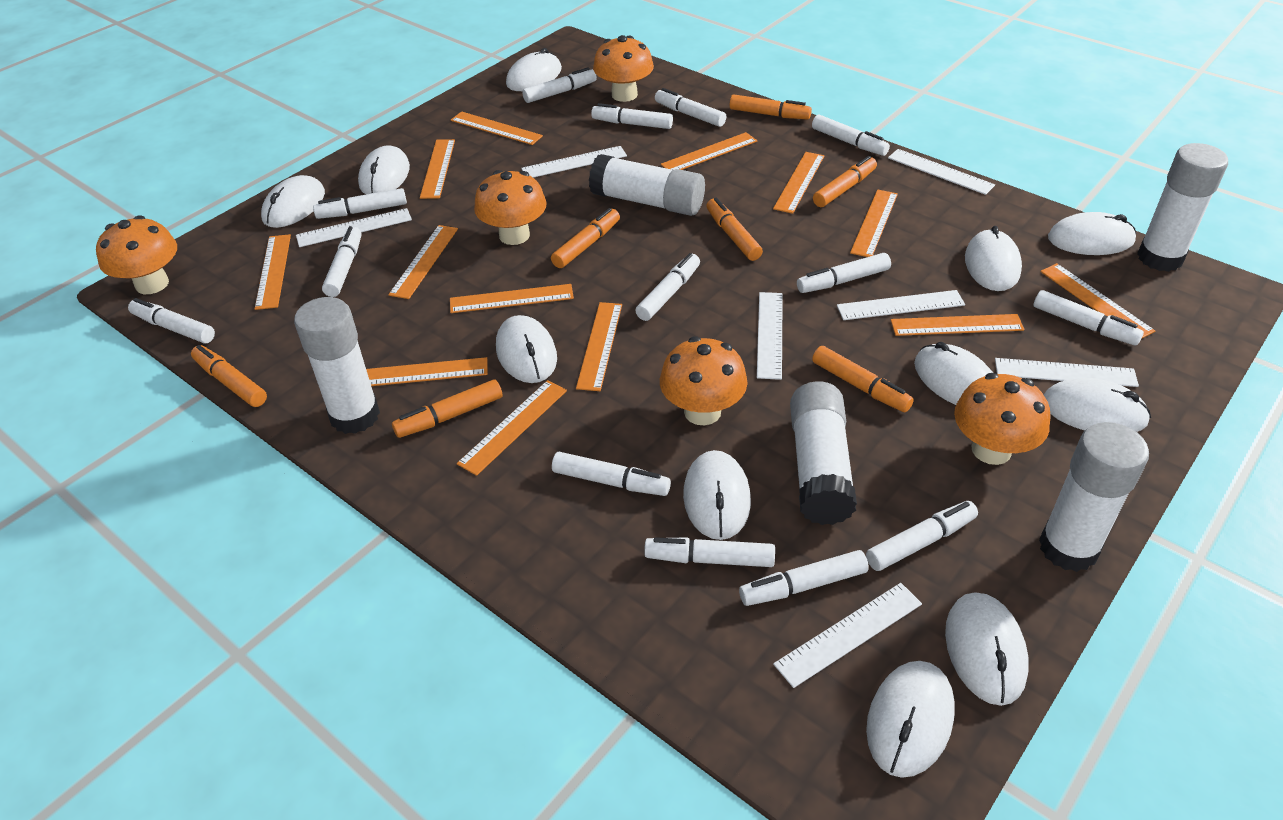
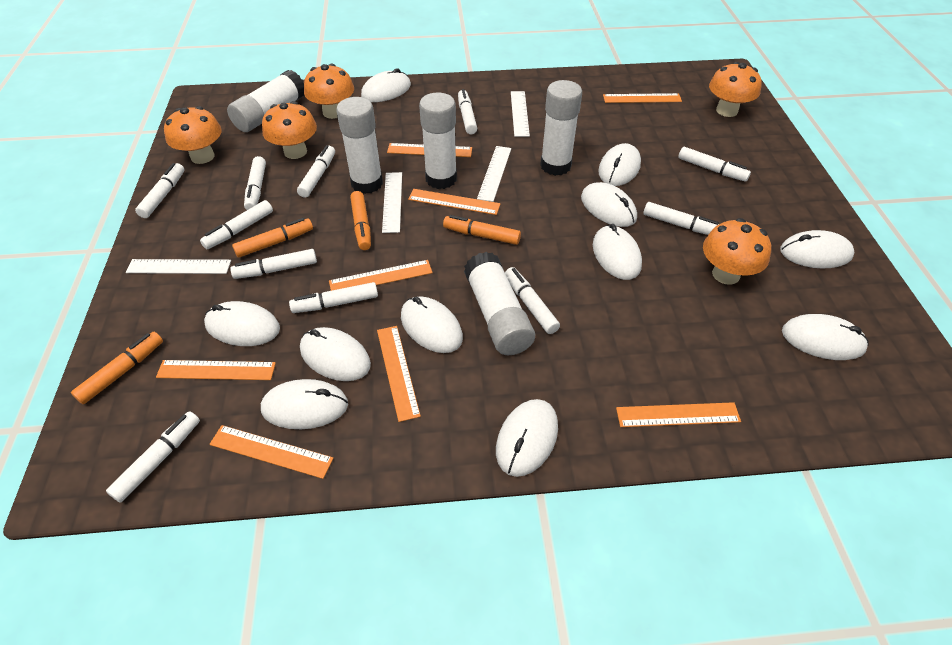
orange marker: 7 -> 4
orange ruler: 13 -> 8
white marker: 14 -> 11
white ruler: 7 -> 4

